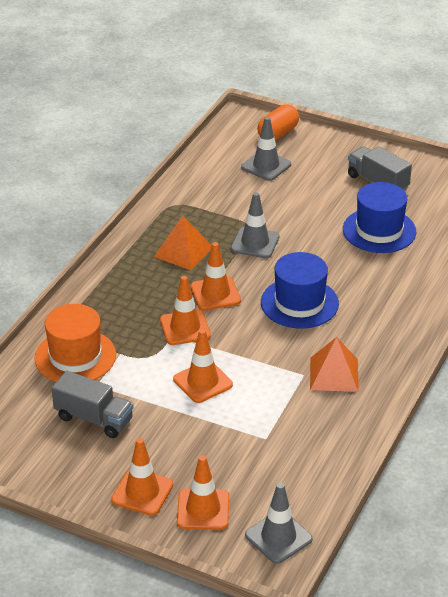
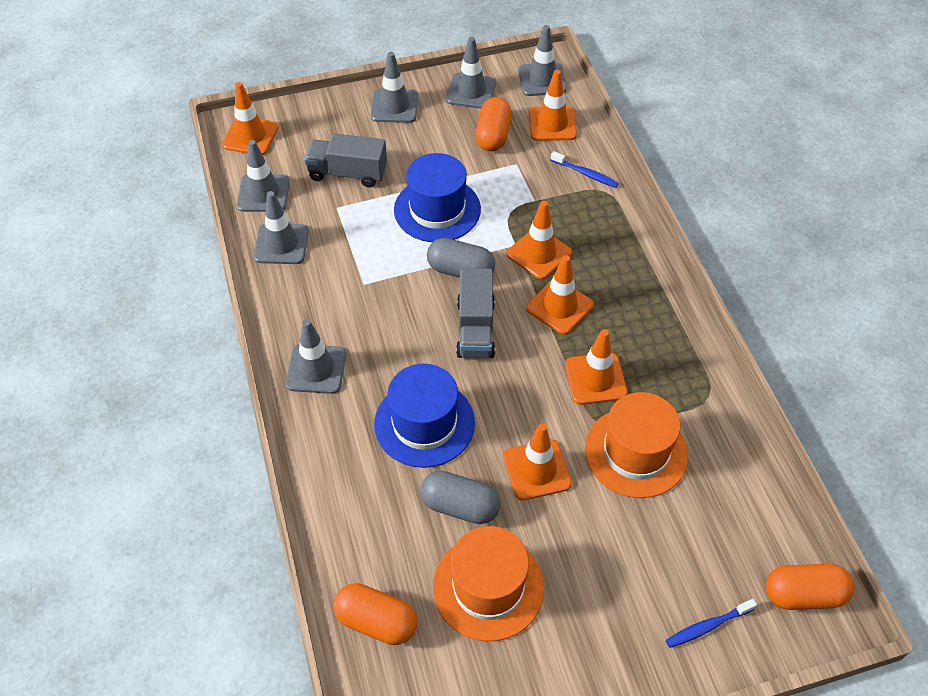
blue toothbrush: 0 -> 2
grey capsule: 0 -> 2
grey traffic cone: 3 -> 6
orange capsule: 1 -> 3
orange hat: 1 -> 2
orange pyramid: 2 -> 0
orange traffic cone: 5 -> 6

